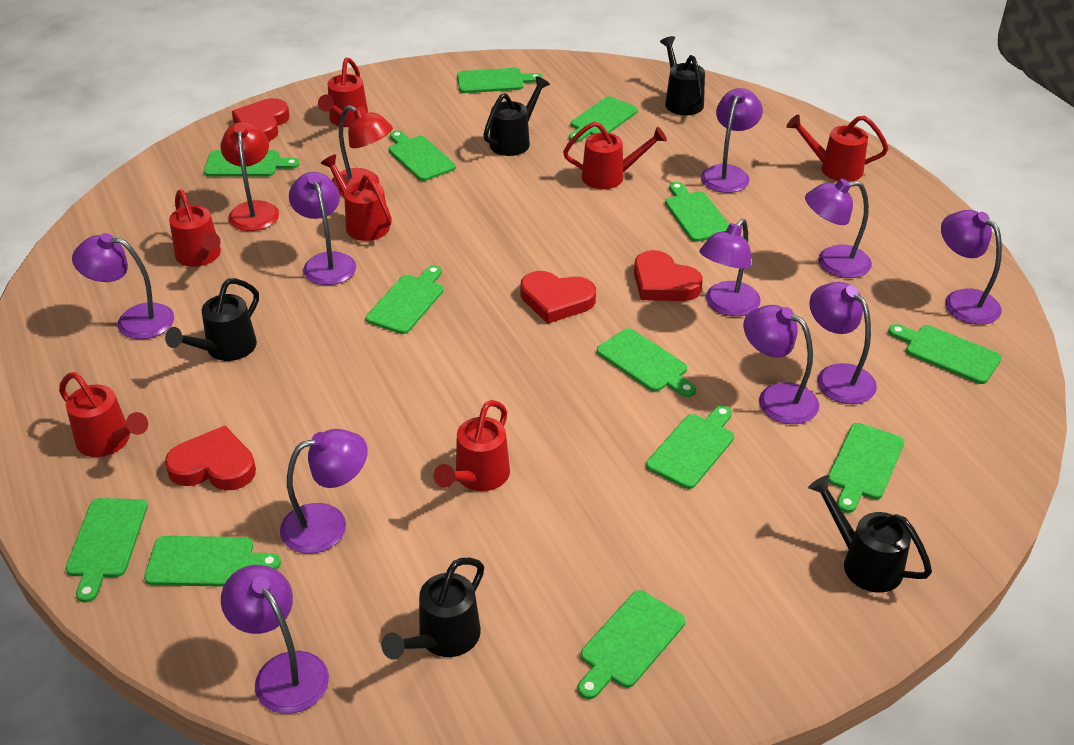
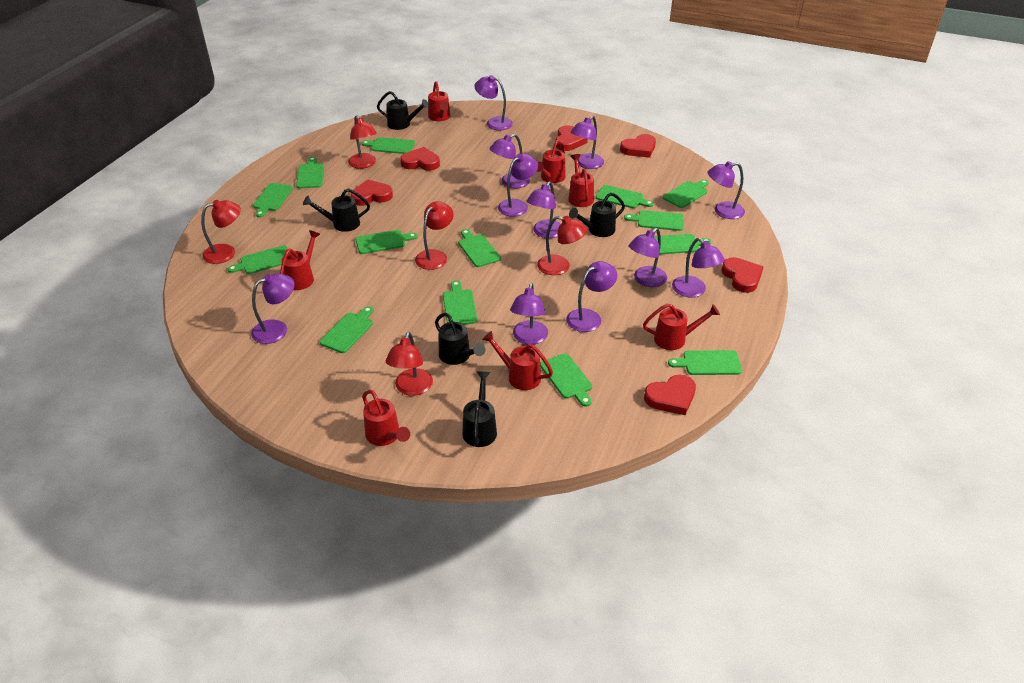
green cutting board: 13 -> 14
purple lamp: 10 -> 11
red heart: 4 -> 6
red lamp: 2 -> 5

